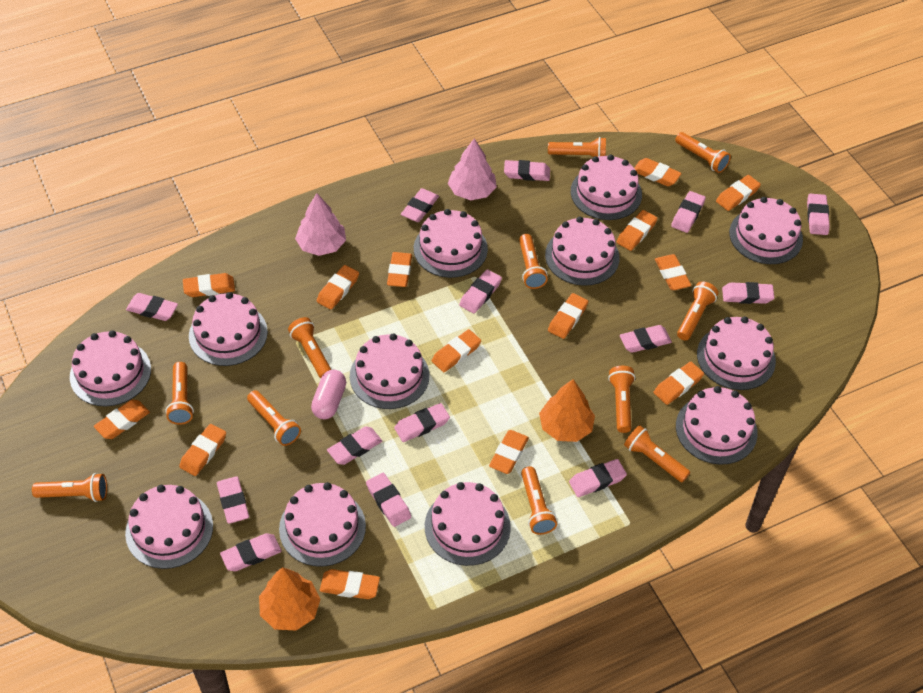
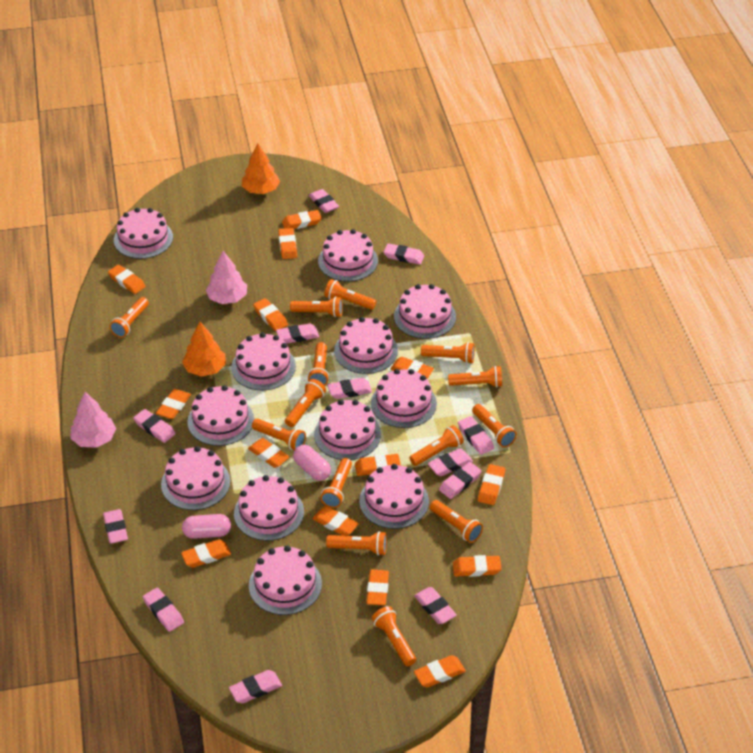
orange flashlight: 11 -> 14
pink capsule: 1 -> 2
pink eraser: 14 -> 12

